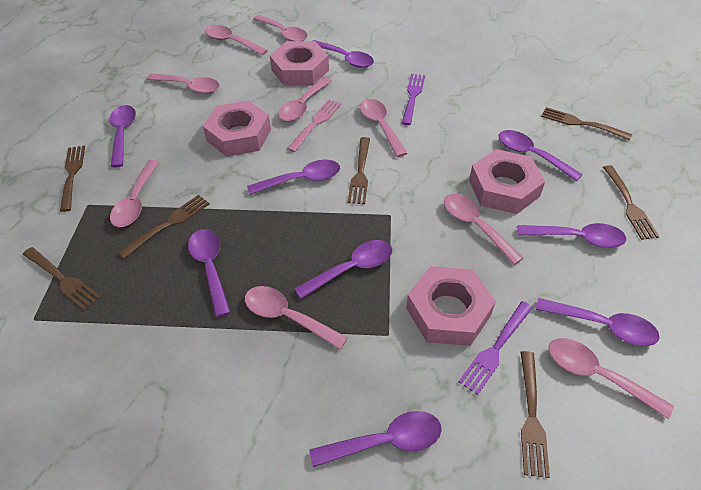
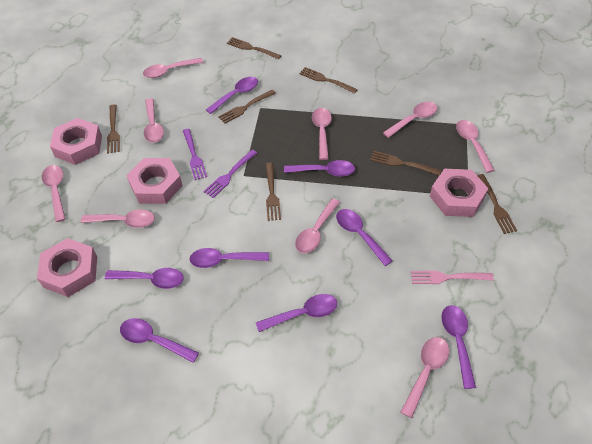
purple spoon: 9 -> 8

